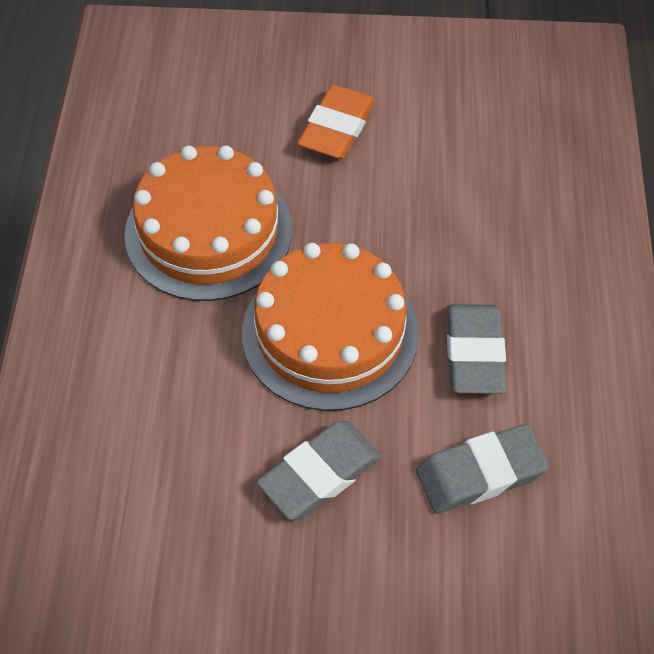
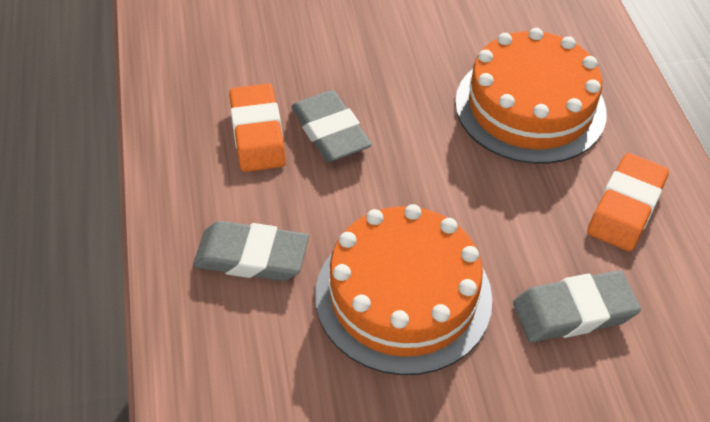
orange eraser: 1 -> 2

